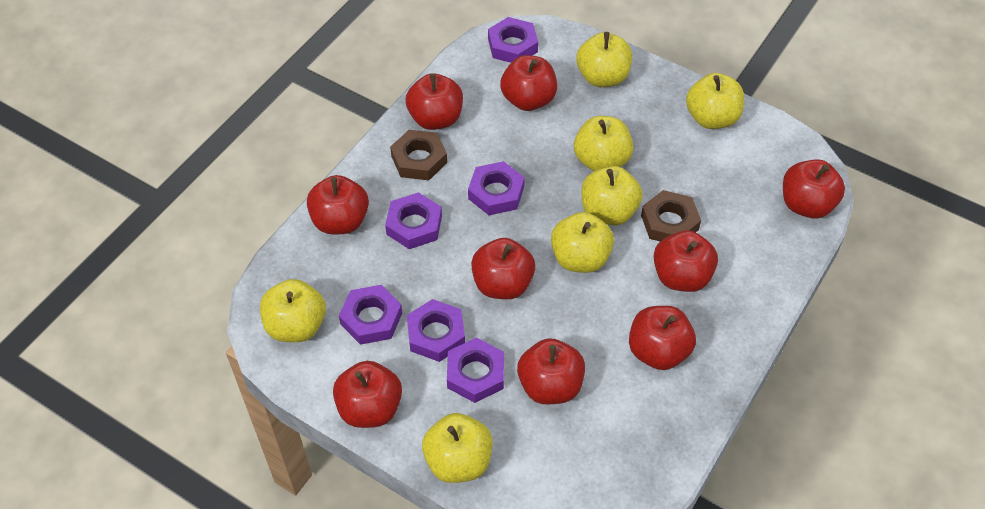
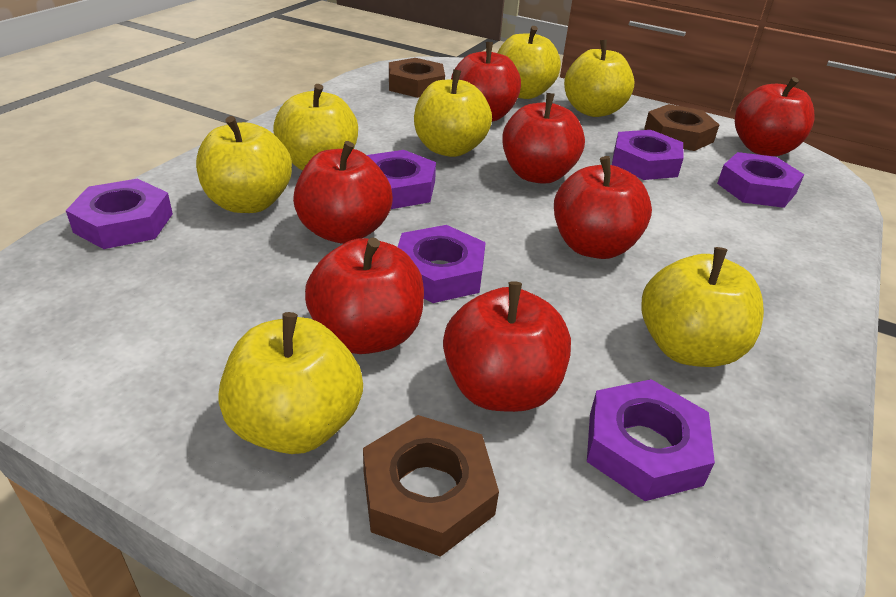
brown nut: 2 -> 3
red apple: 9 -> 7

